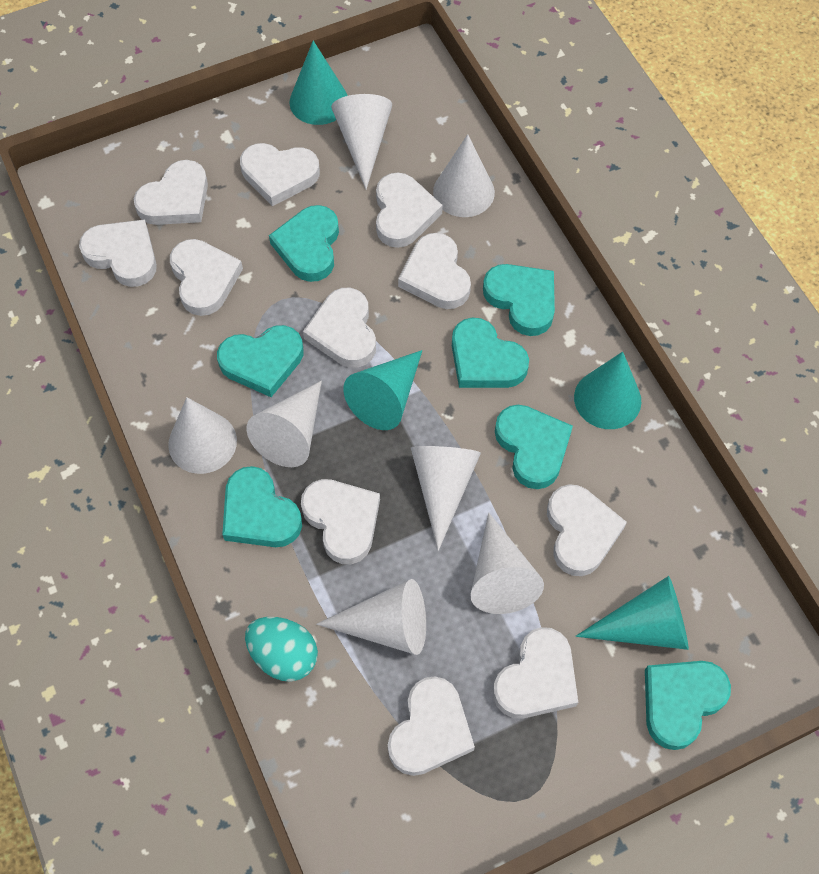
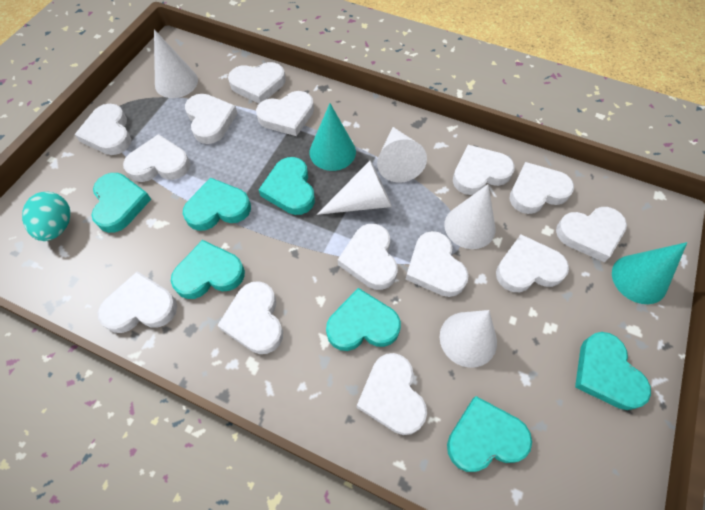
turquoise cone: 4 -> 2
white cone: 7 -> 5
white heart: 11 -> 14

